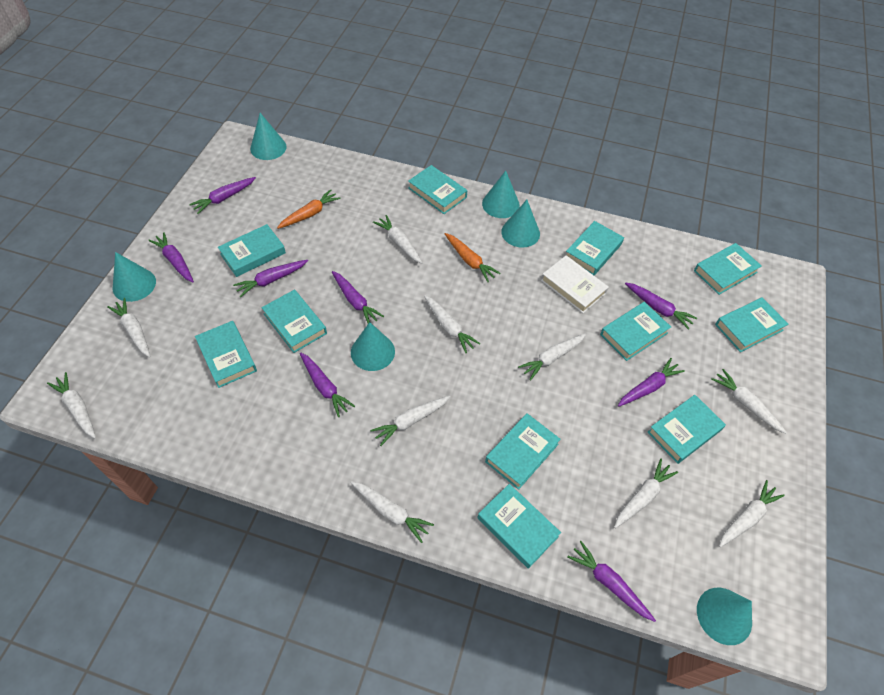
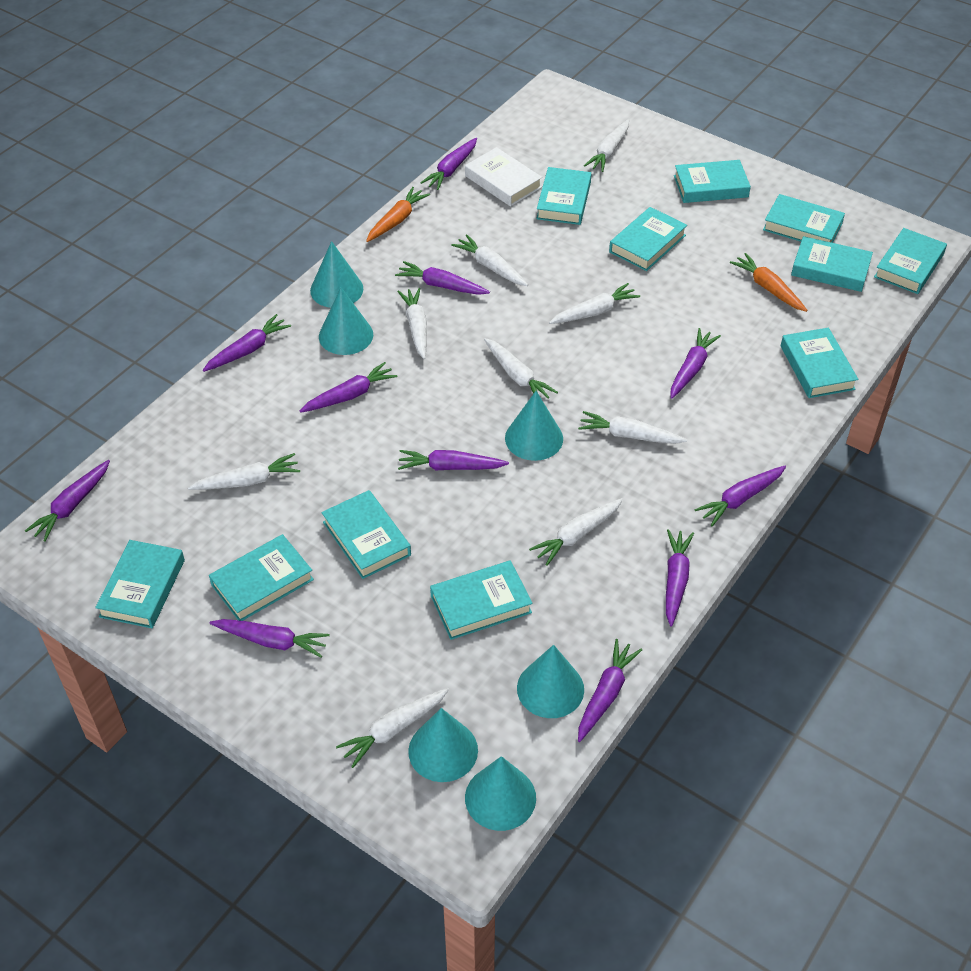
purple carrot: 8 -> 11
white carrot: 10 -> 9

